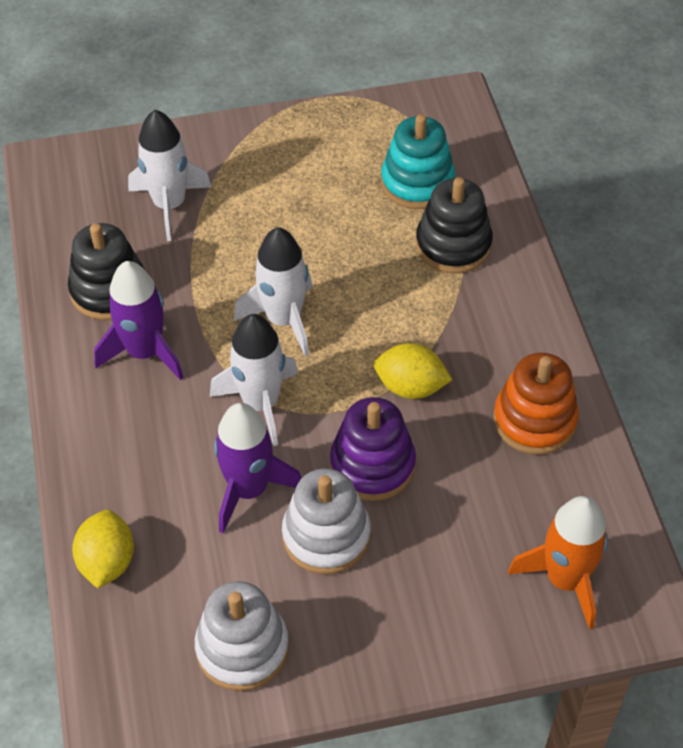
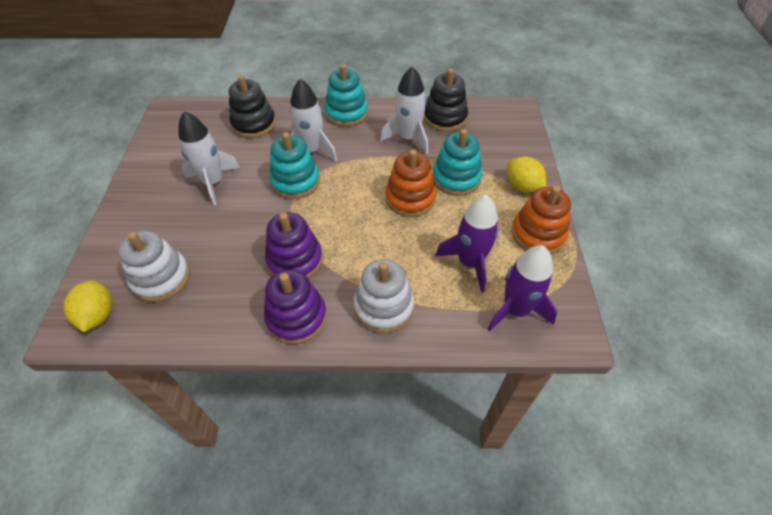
orange rocket: 1 -> 0
orange stacking toy: 1 -> 2
purple stacking toy: 1 -> 2
turquoise stacking toy: 1 -> 3

